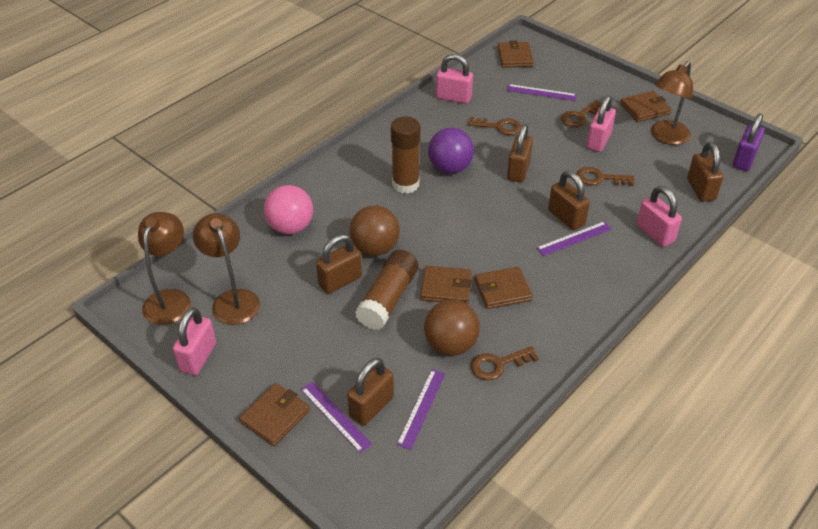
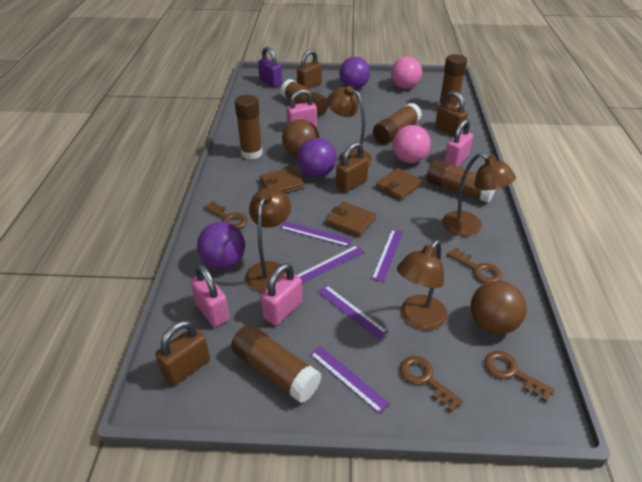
brown glue stick: 2 -> 6
brown lamp: 3 -> 4
brown padlock: 5 -> 4
brown wallet: 5 -> 3
pink ball: 1 -> 2
purple ball: 1 -> 3
purple ruler: 4 -> 5

